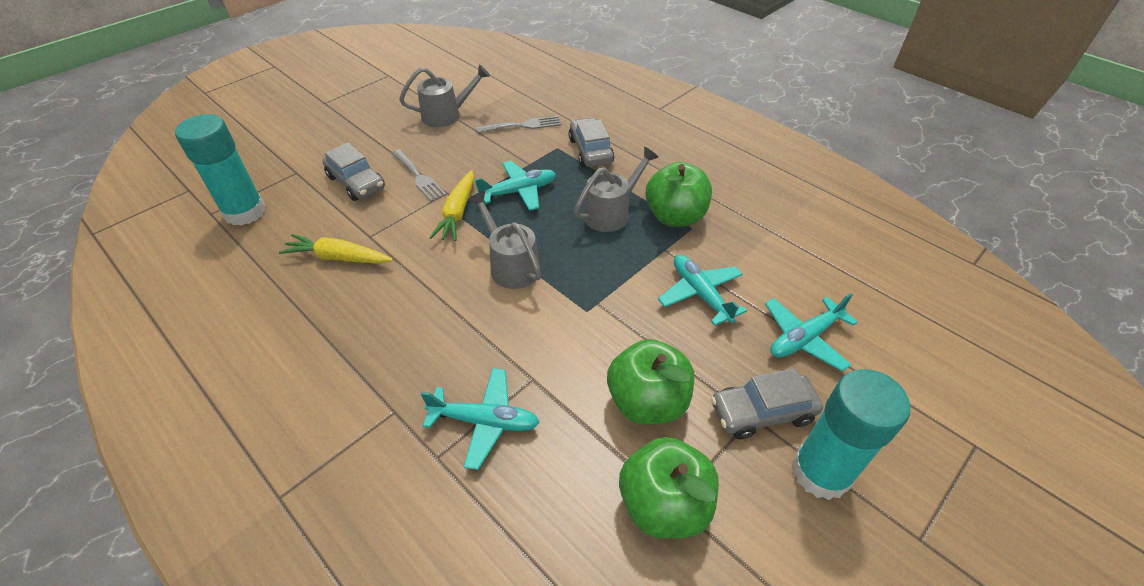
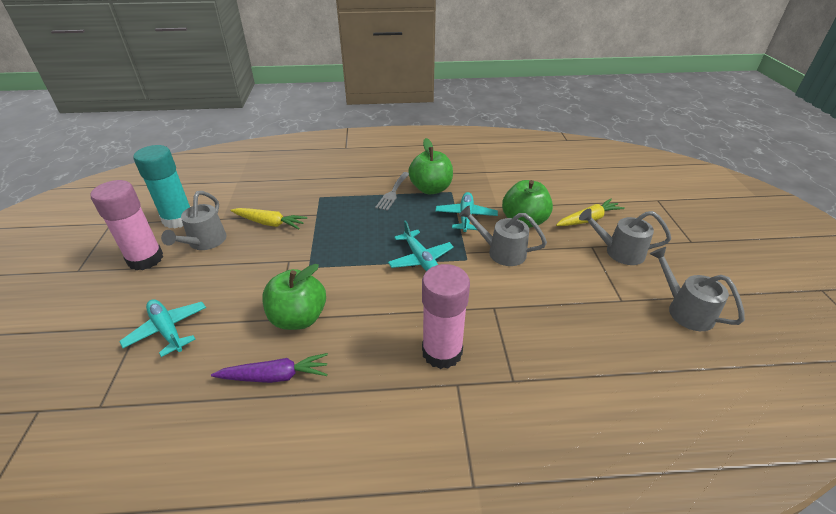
grey car: 3 -> 0
grey fork: 2 -> 1
grey watering can: 3 -> 4
pink glue stick: 0 -> 2
purple carrot: 0 -> 1
turquoise glue stick: 2 -> 1
turquoise plane: 4 -> 3

